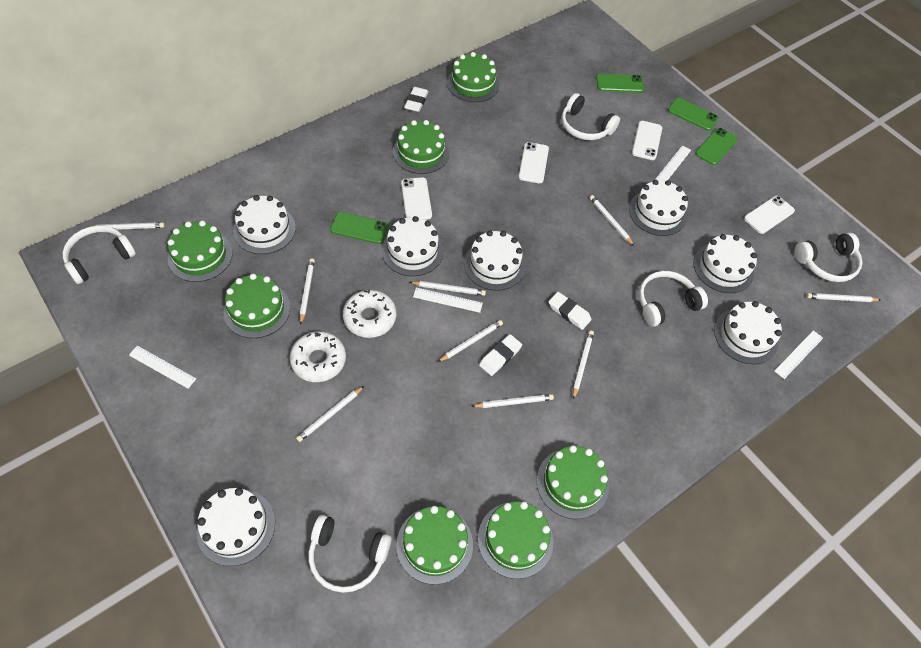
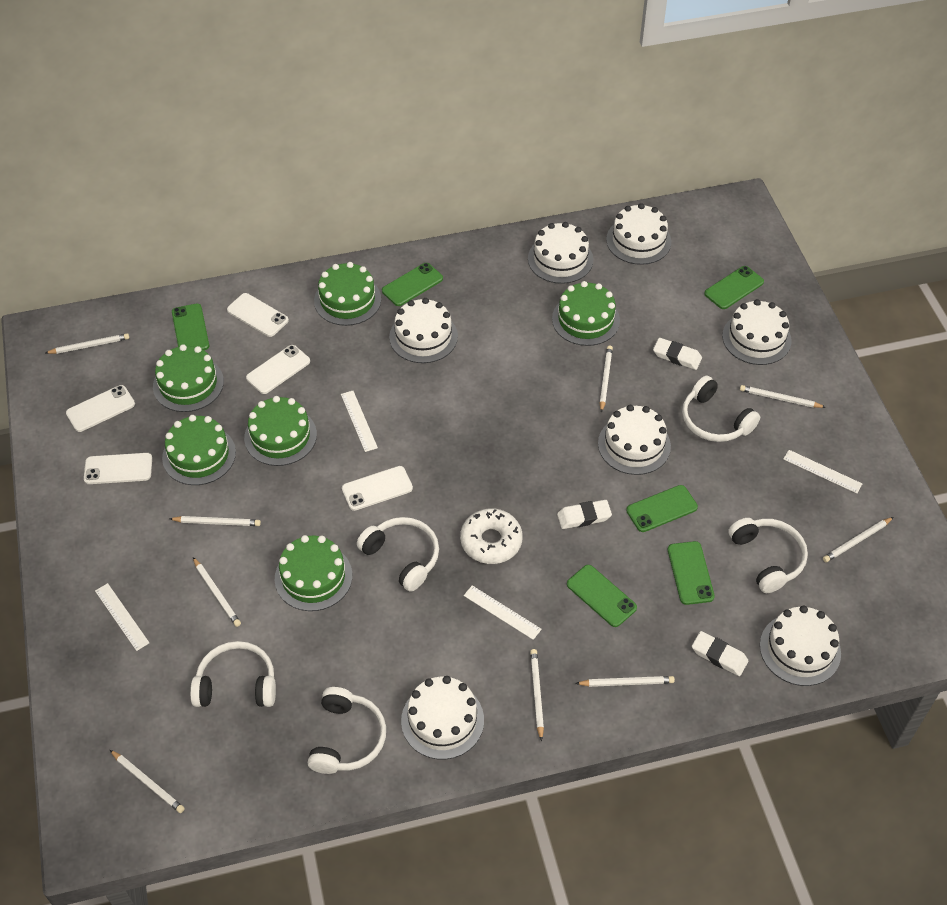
green cake: 7 -> 6
green phone: 4 -> 6
white donut: 2 -> 1
white phone: 4 -> 5

